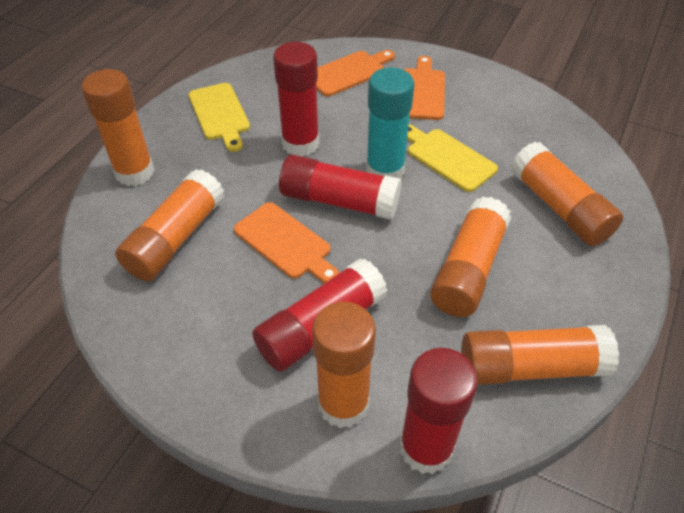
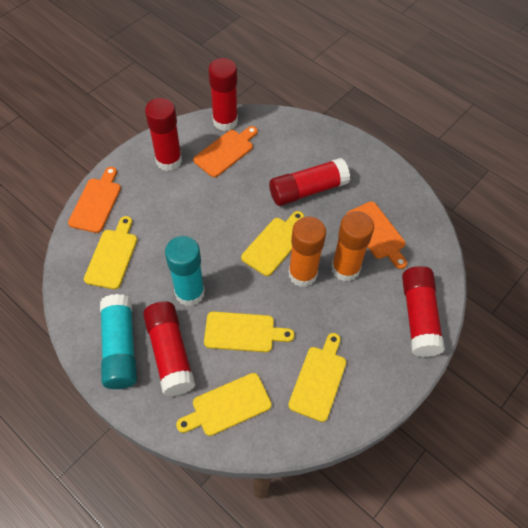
orange glue stick: 6 -> 2
red glue stick: 4 -> 5
turquoise glue stick: 1 -> 2
yellow cutting board: 2 -> 5

